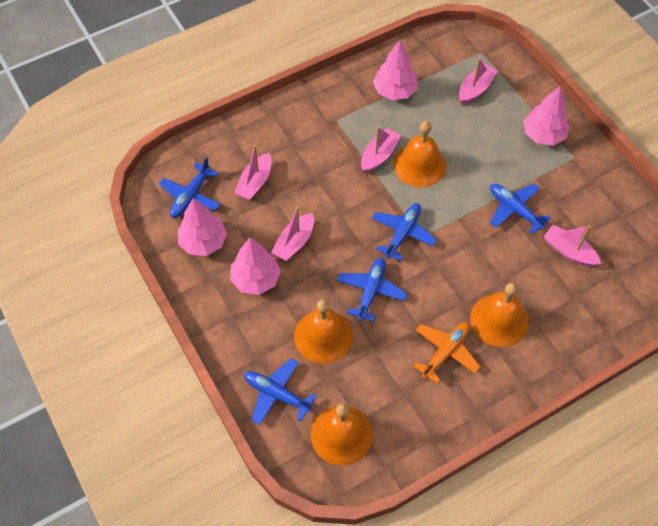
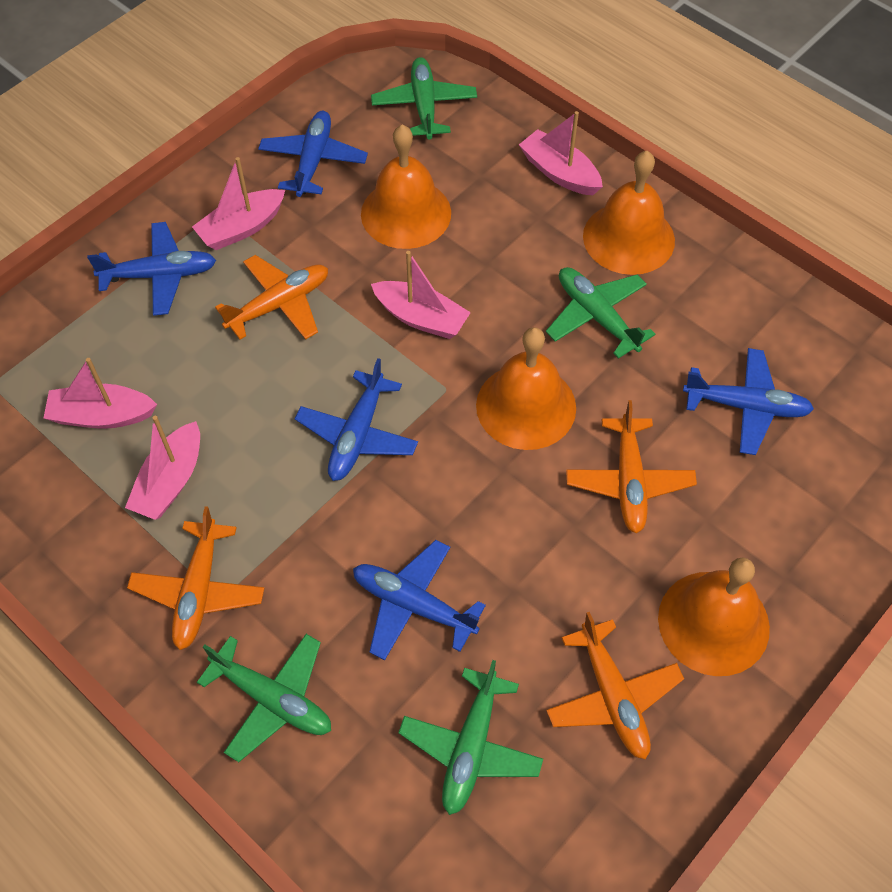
green plane: 0 -> 4
orange plane: 1 -> 4
pink tree: 4 -> 0

